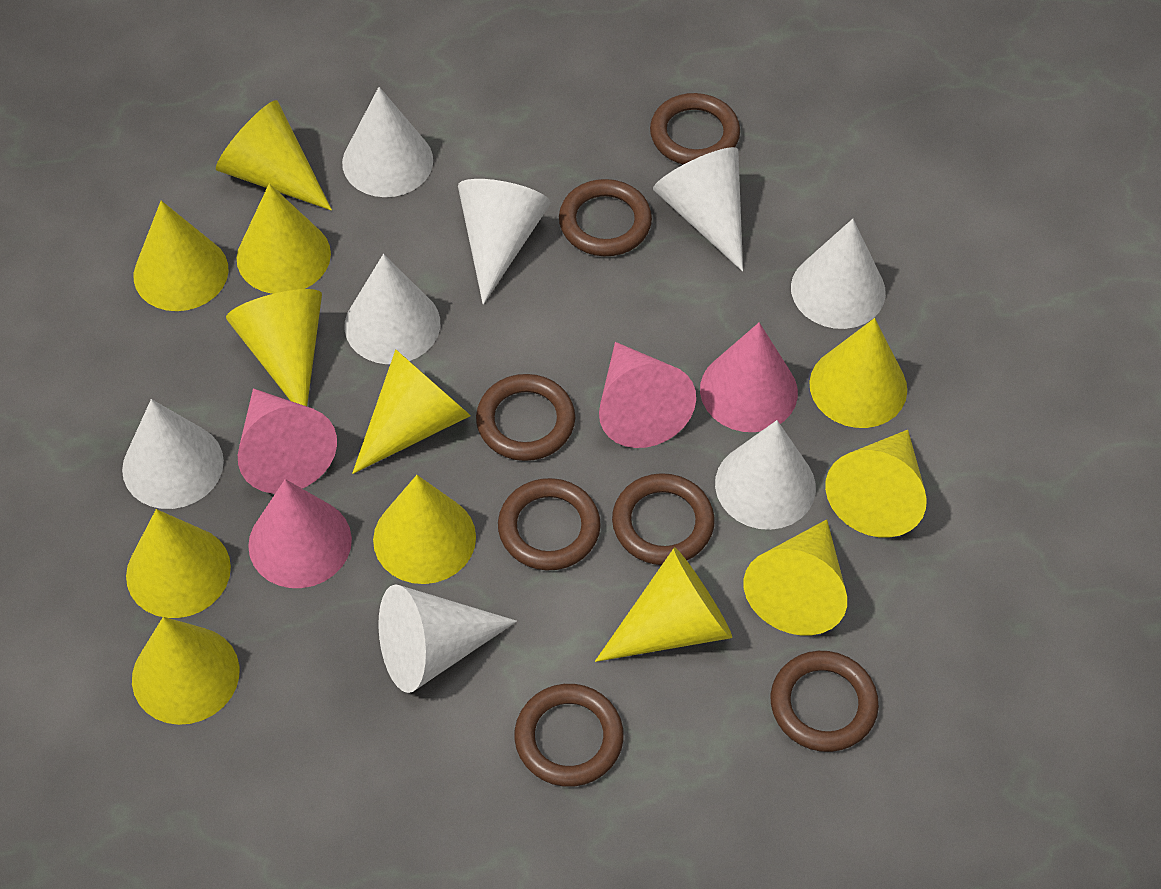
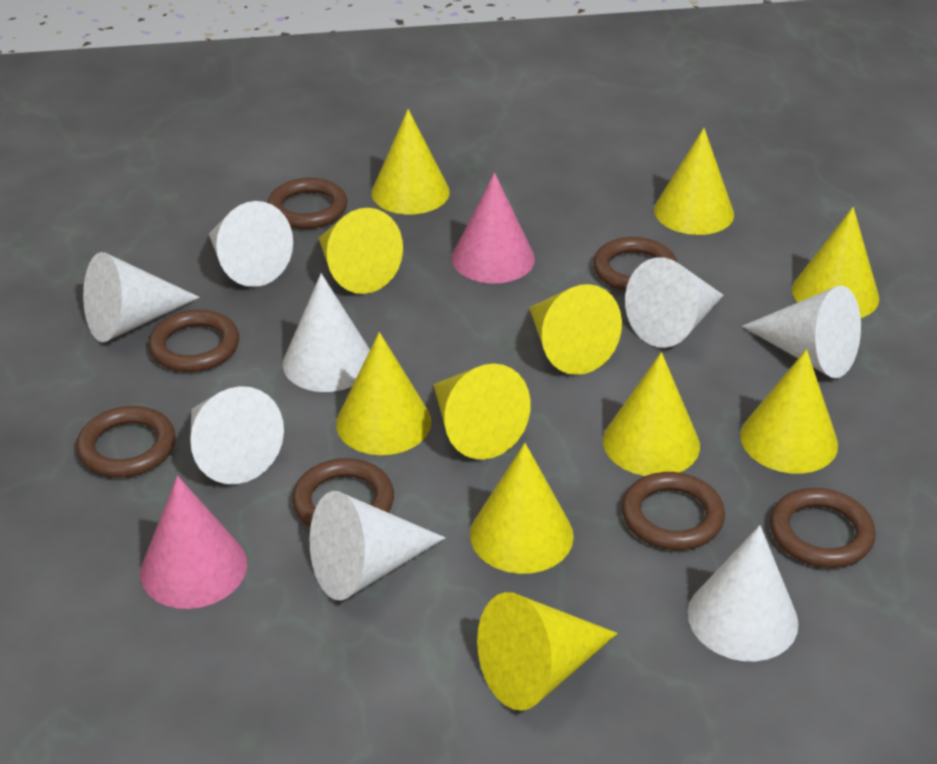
pink cone: 4 -> 2
yellow cone: 12 -> 11

